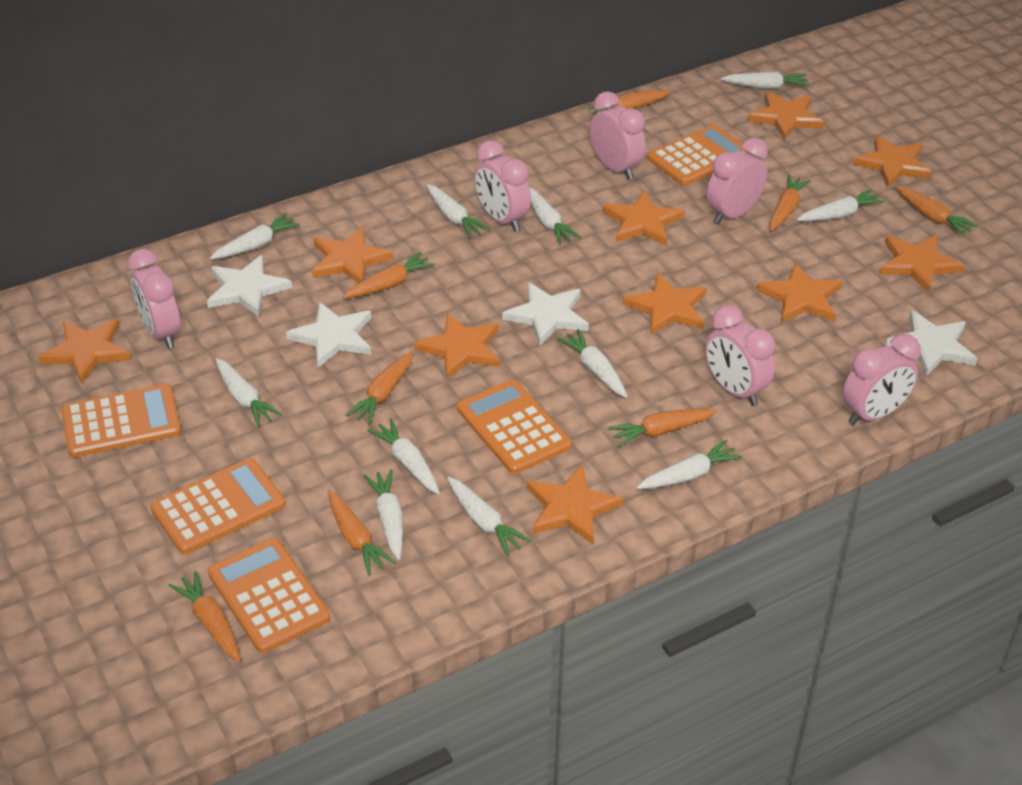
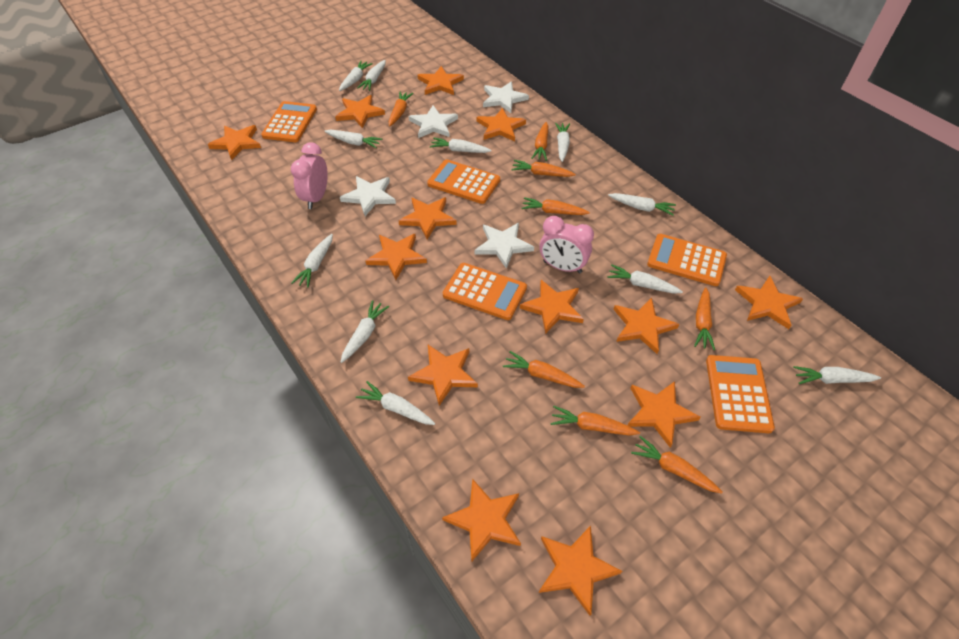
orange star: 10 -> 13
pink clock: 6 -> 2

